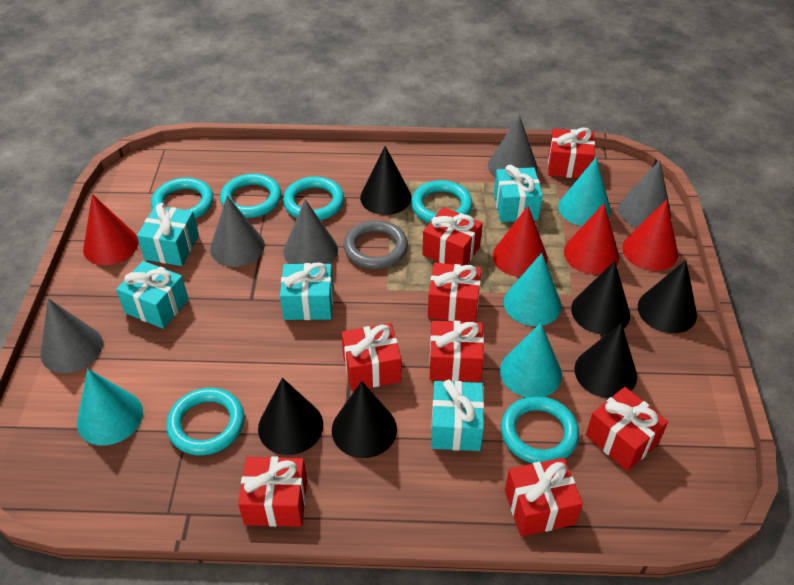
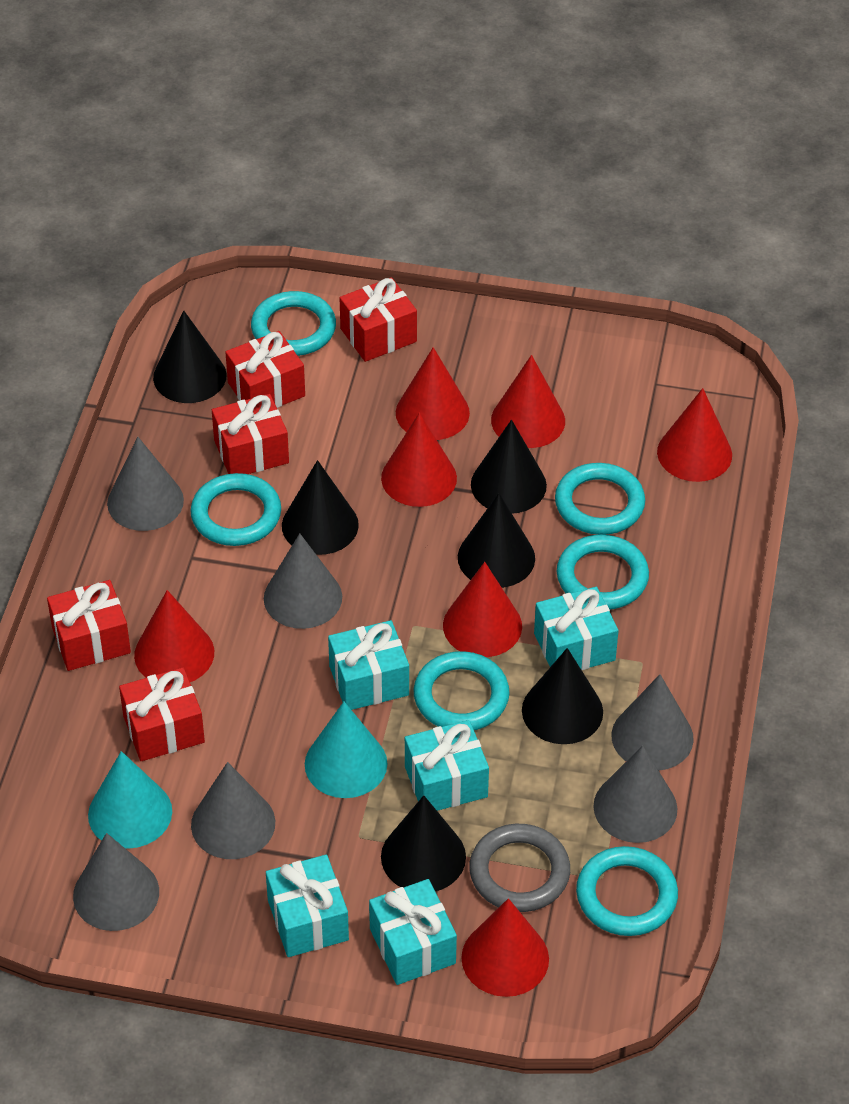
grey cone: 5 -> 6
red cone: 4 -> 7
red gift: 8 -> 5
turquoise cone: 4 -> 2

